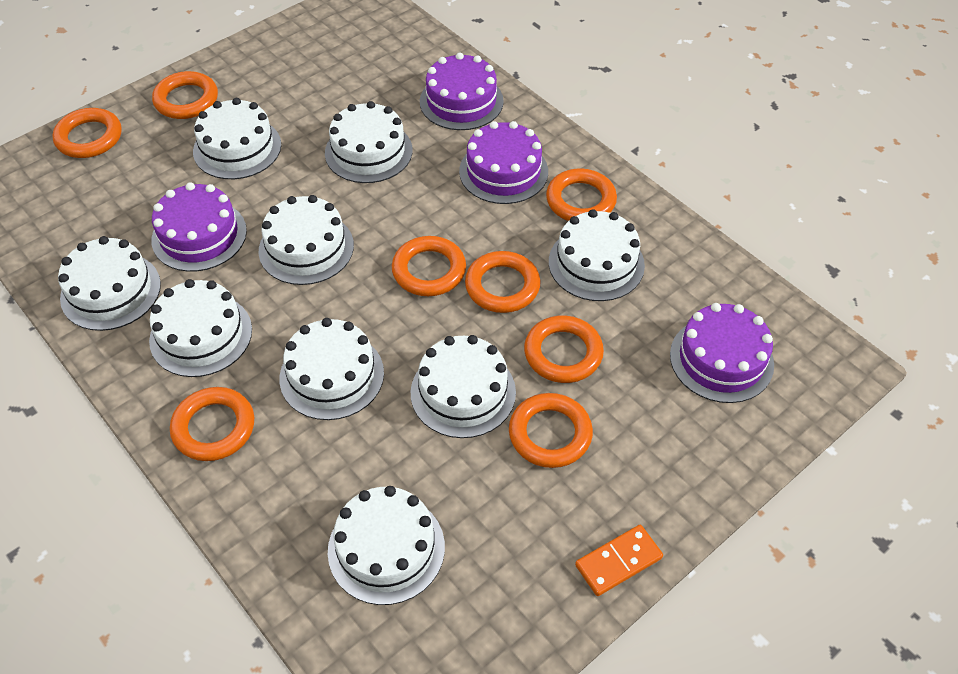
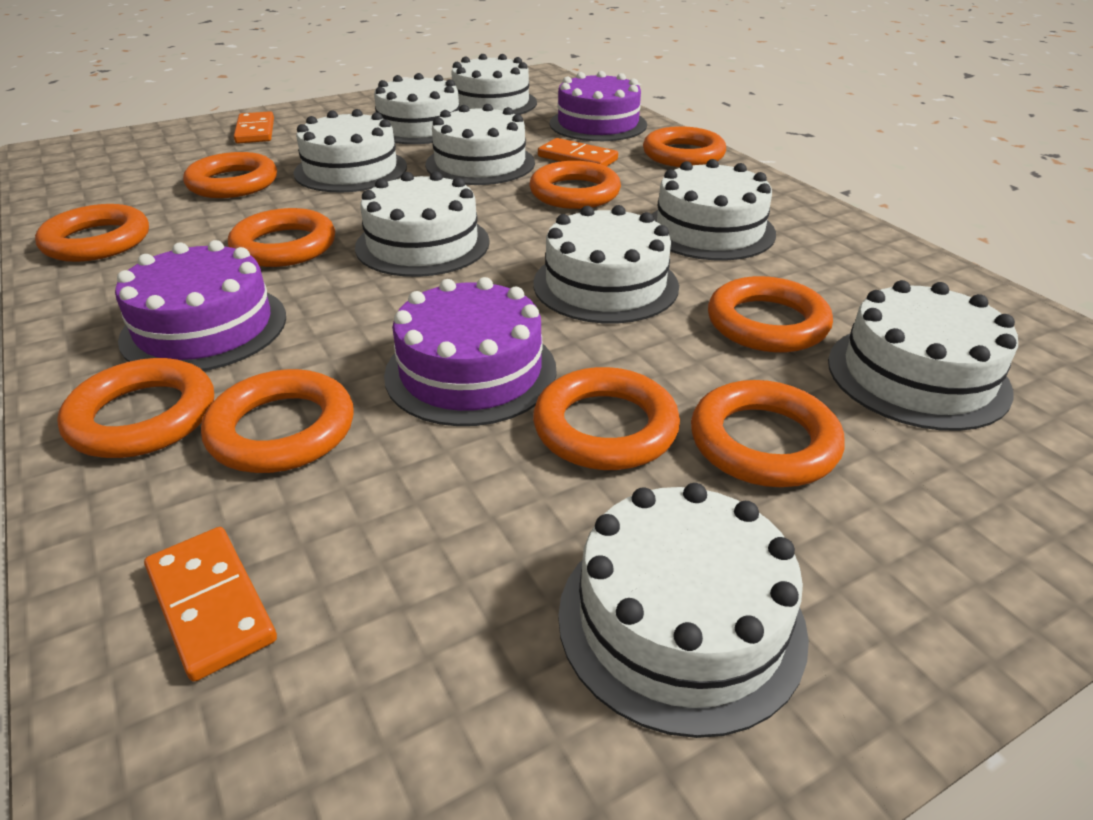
orange domino: 1 -> 3
orange ring: 8 -> 10
purple cake: 4 -> 3

